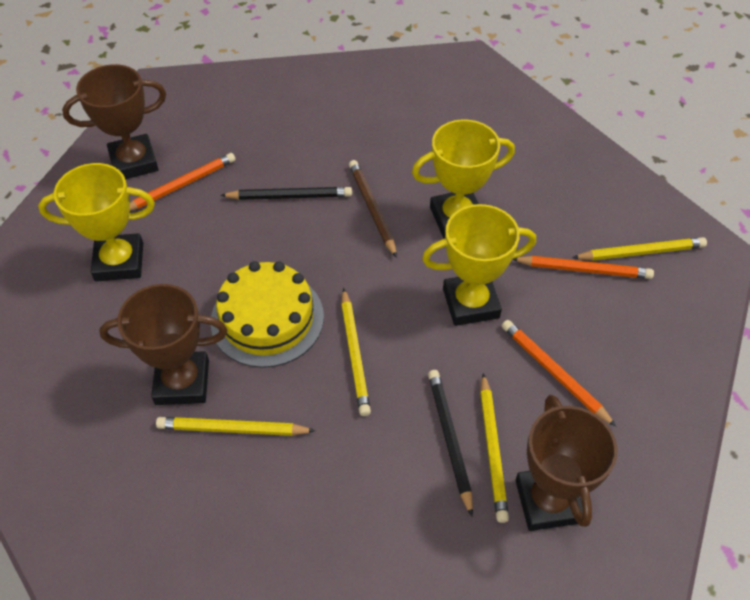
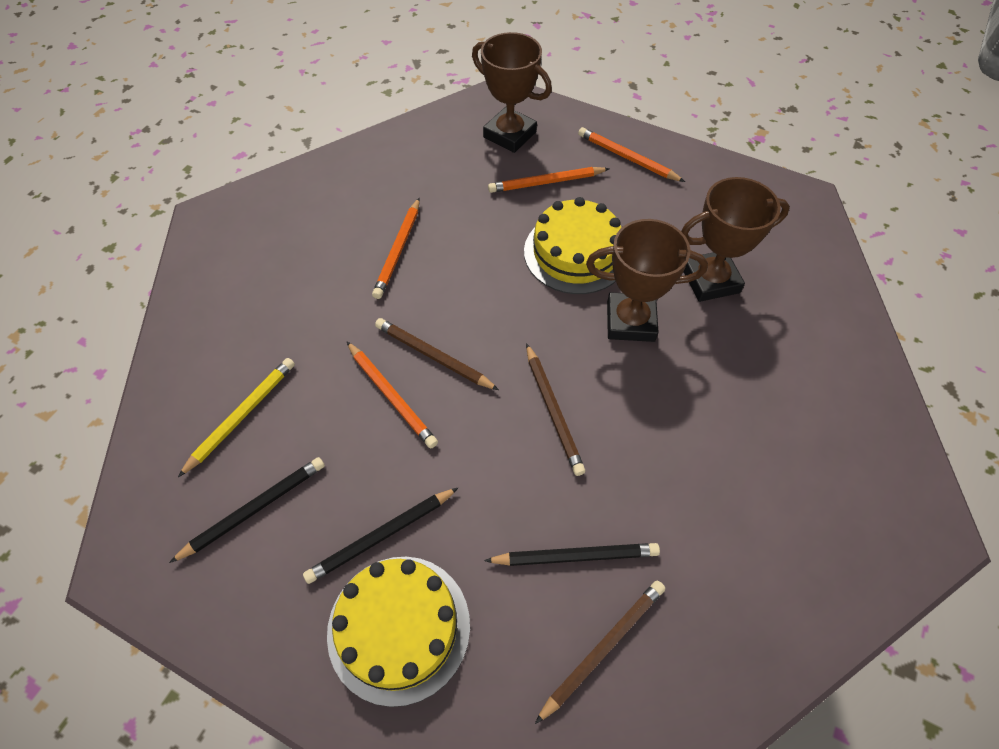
black pencil: 2 -> 3
brown pencil: 1 -> 3
orange pencil: 3 -> 4
yellow cake: 1 -> 2
yellow pencil: 4 -> 1
yellow trophy: 3 -> 0

